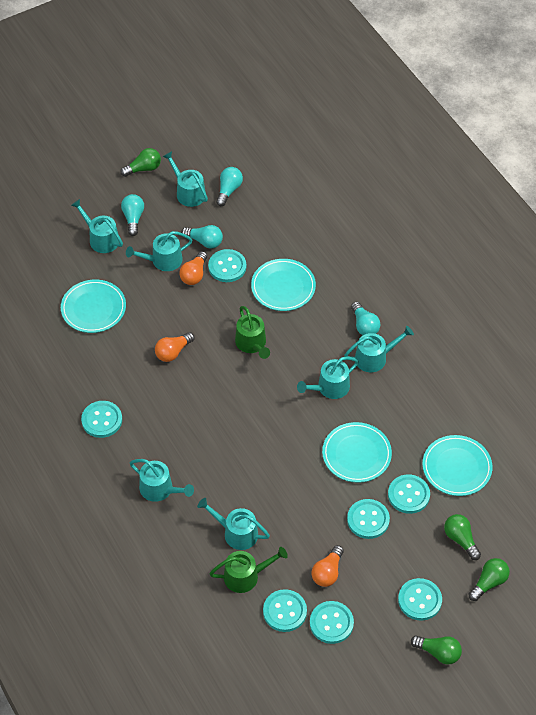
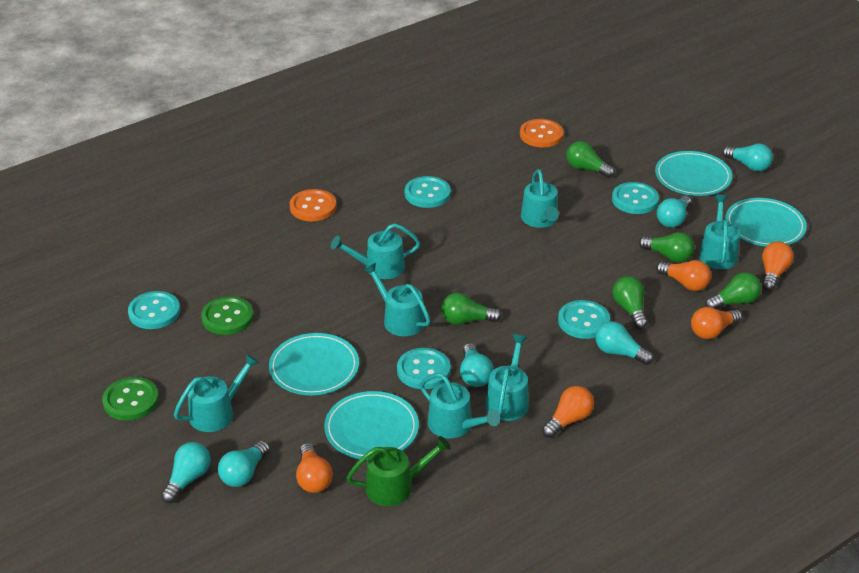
green button: 0 -> 2
green light bulb: 4 -> 5
green watering can: 2 -> 1
orange button: 0 -> 2
orange light bulb: 3 -> 5
turquoise button: 7 -> 5
turquoise light bulb: 4 -> 6

